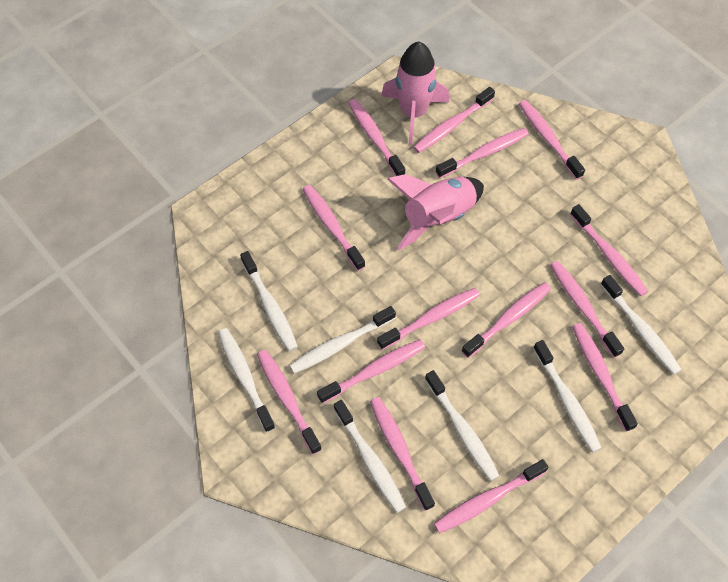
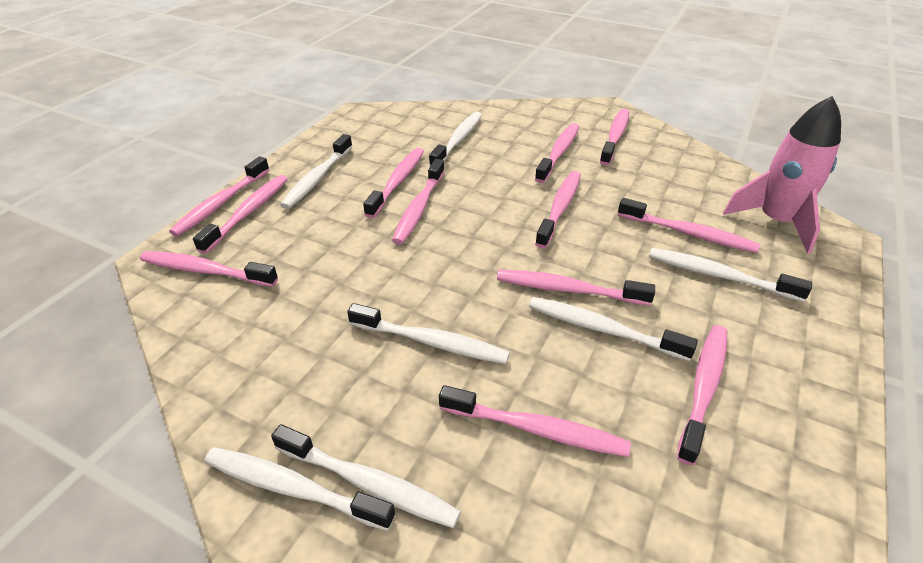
pink rocket: 2 -> 1
pink toothbrush: 14 -> 12

